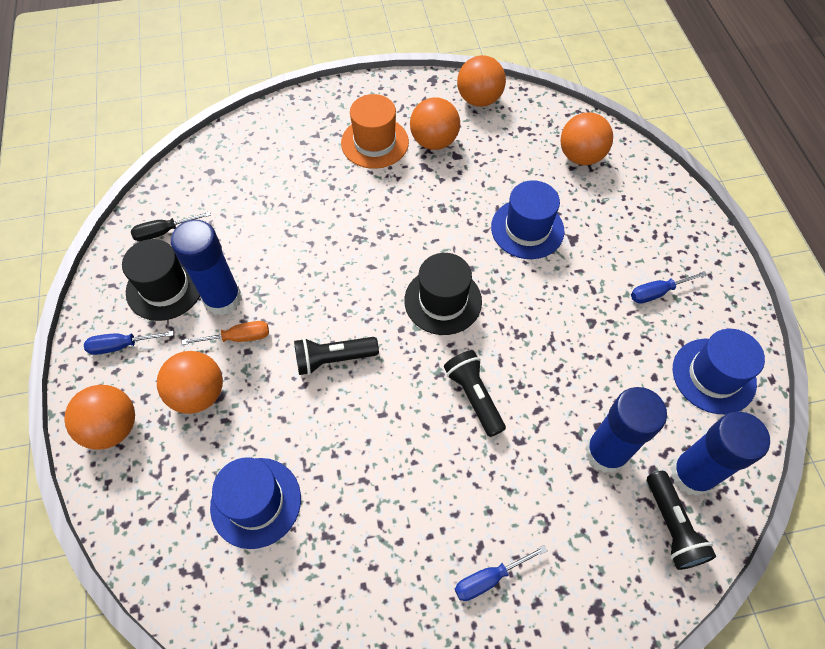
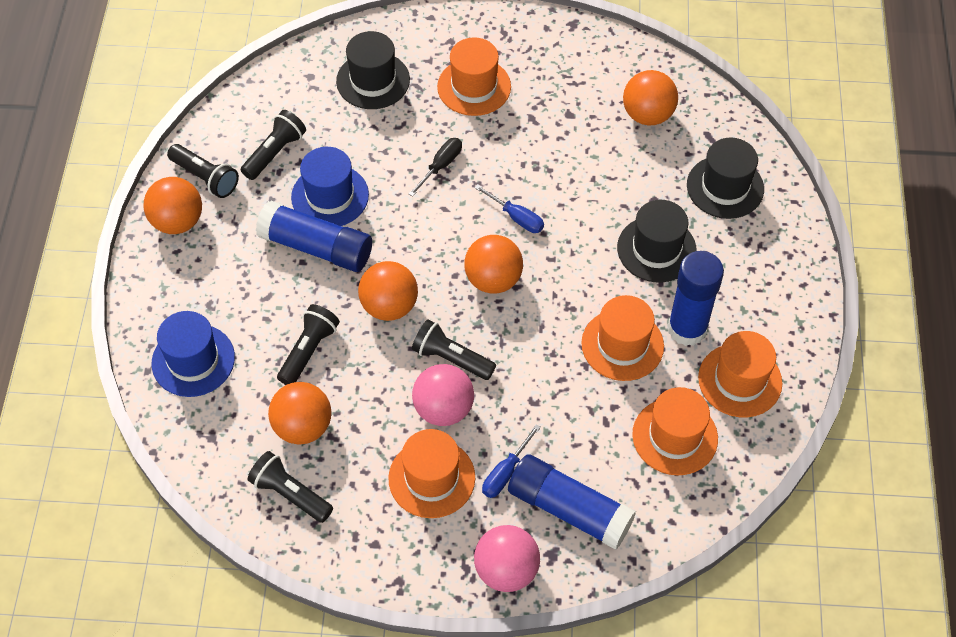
black flashlight: 3 -> 5
black hat: 2 -> 3
blue hat: 3 -> 2
blue screwdriver: 3 -> 2
orange hat: 1 -> 5
orange screwdriver: 1 -> 0
pink ball: 0 -> 2

